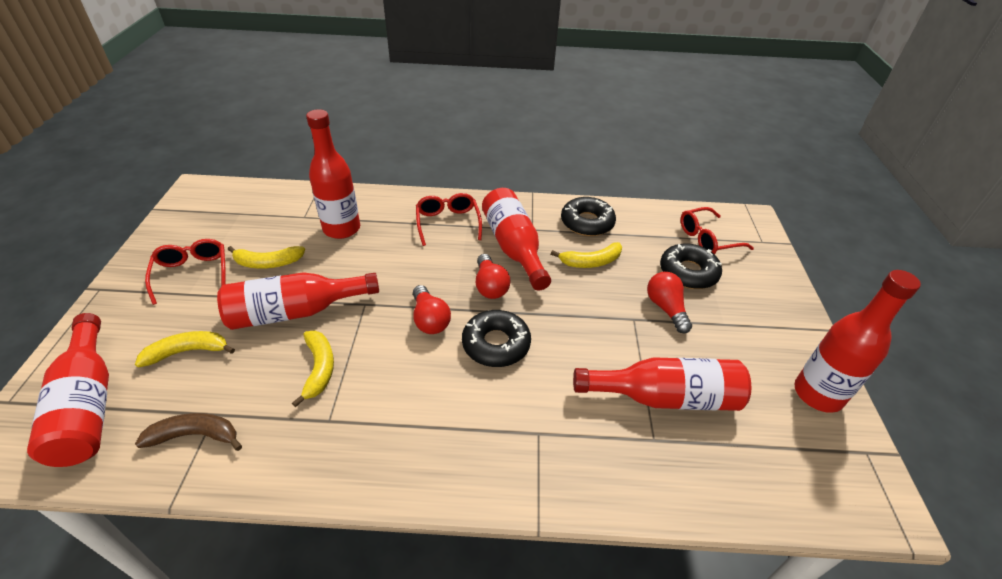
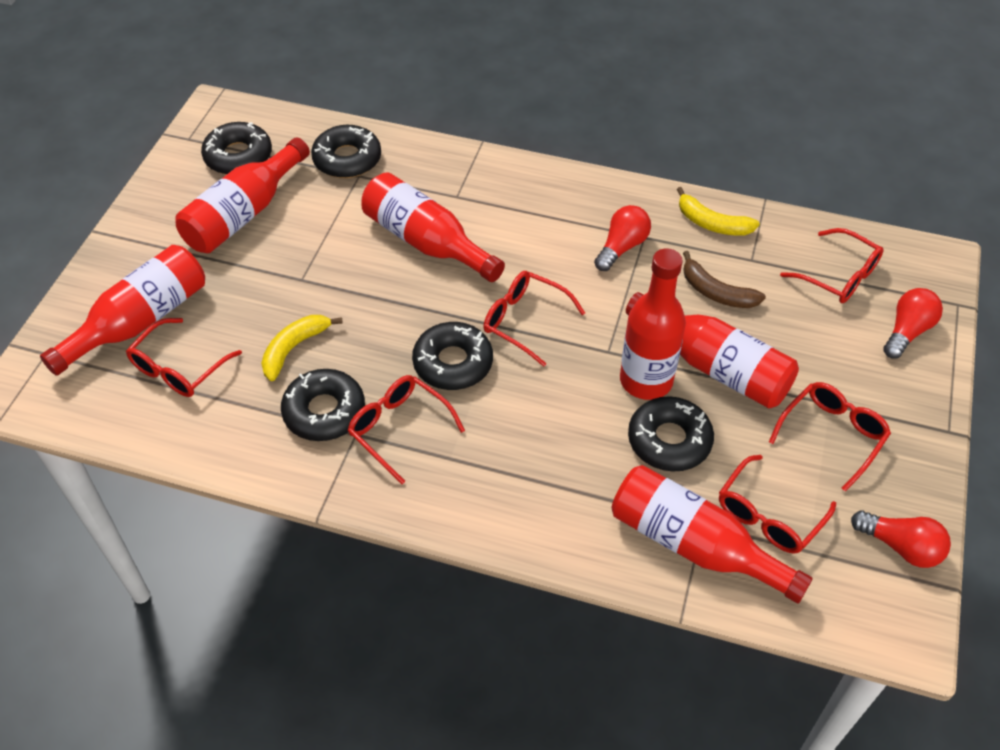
black donut: 3 -> 5
red glasses: 3 -> 6
yellow banana: 4 -> 2

